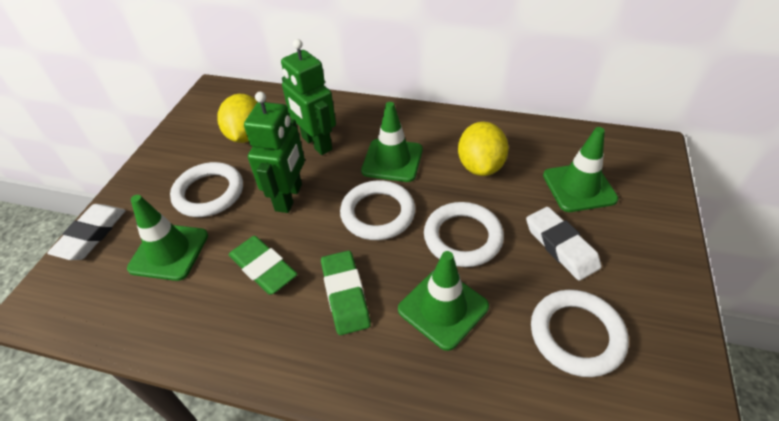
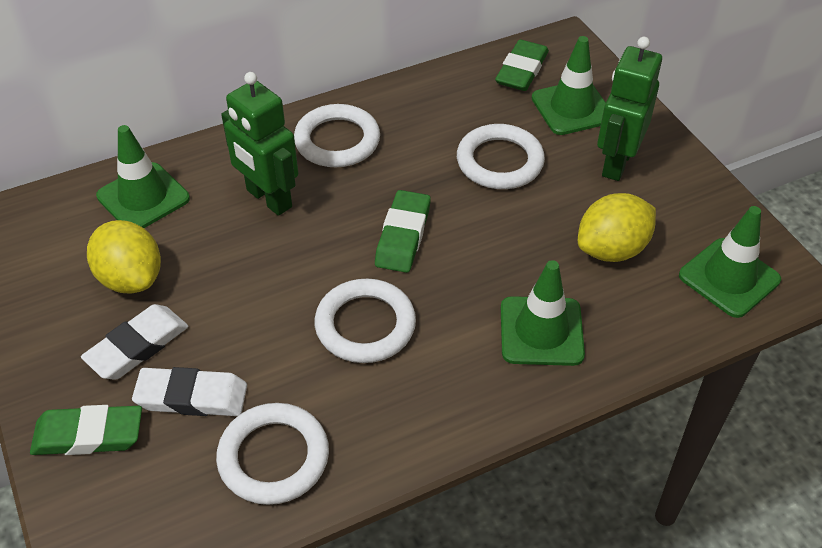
green eraser: 2 -> 3

